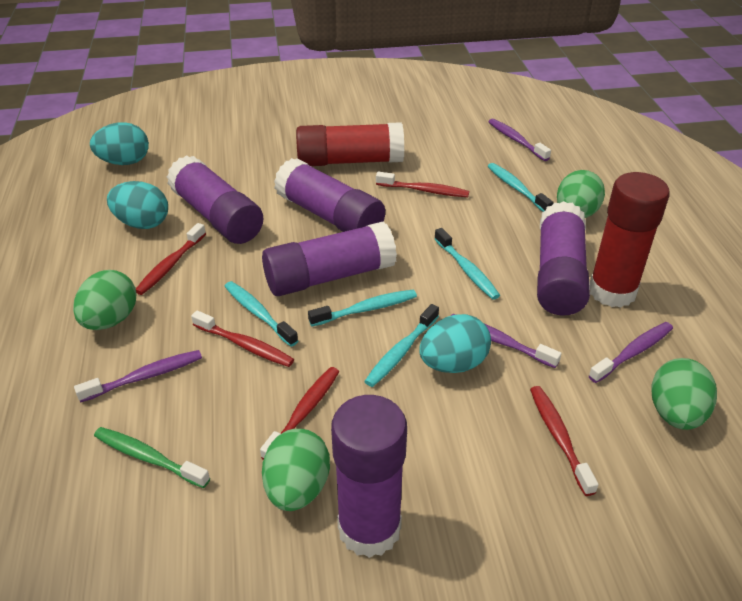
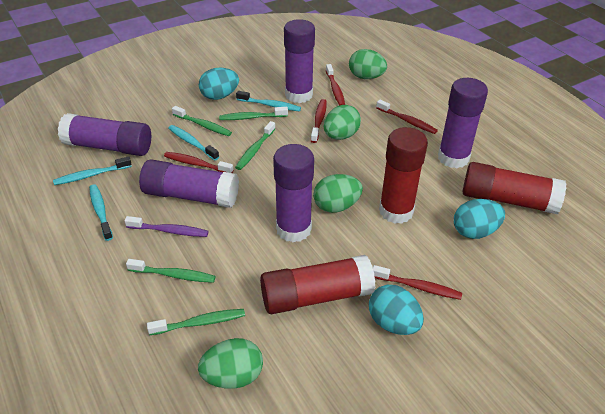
green toothbrush: 1 -> 5
purple toothbrush: 4 -> 1
red glue stick: 2 -> 3
turquoise toothbrush: 5 -> 4

